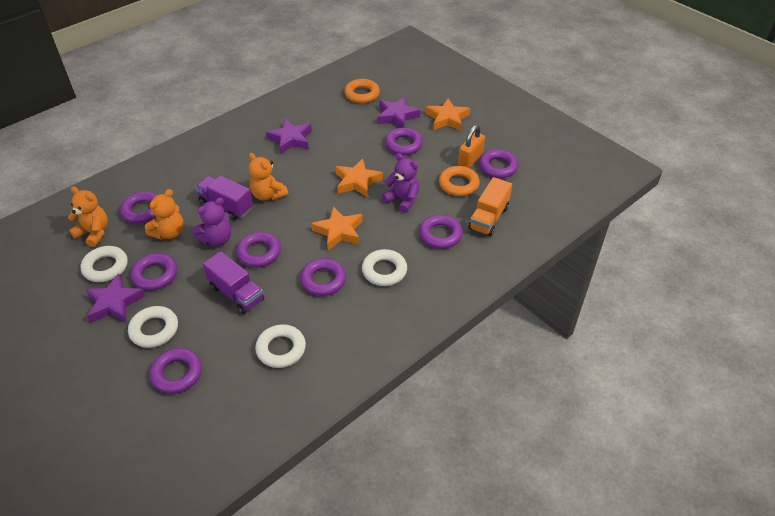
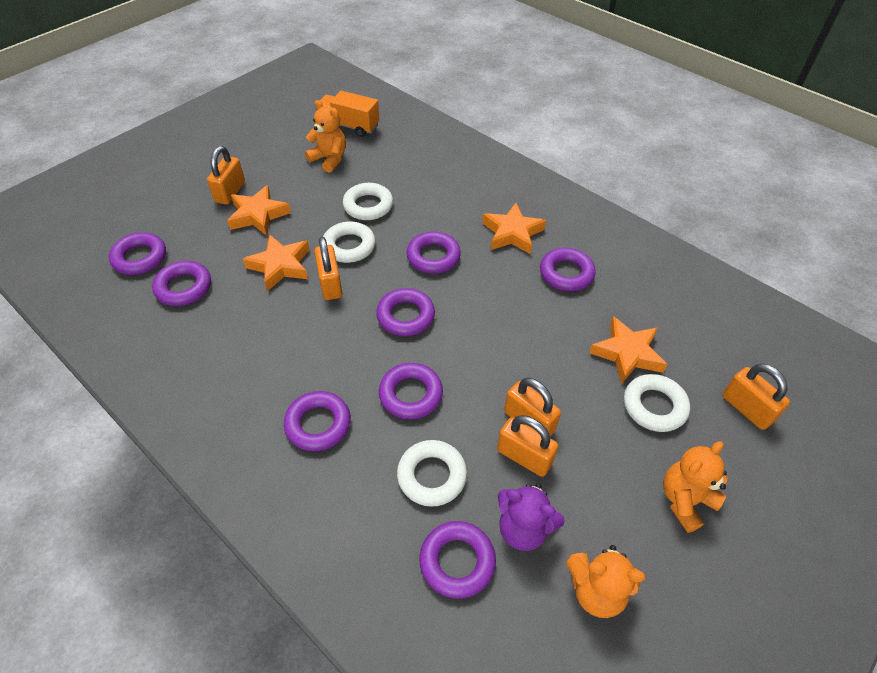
orange padlock: 1 -> 5
orange ring: 2 -> 0
orange star: 3 -> 4
purple star: 3 -> 0
purple teddy bear: 2 -> 1
purple truck: 2 -> 0

